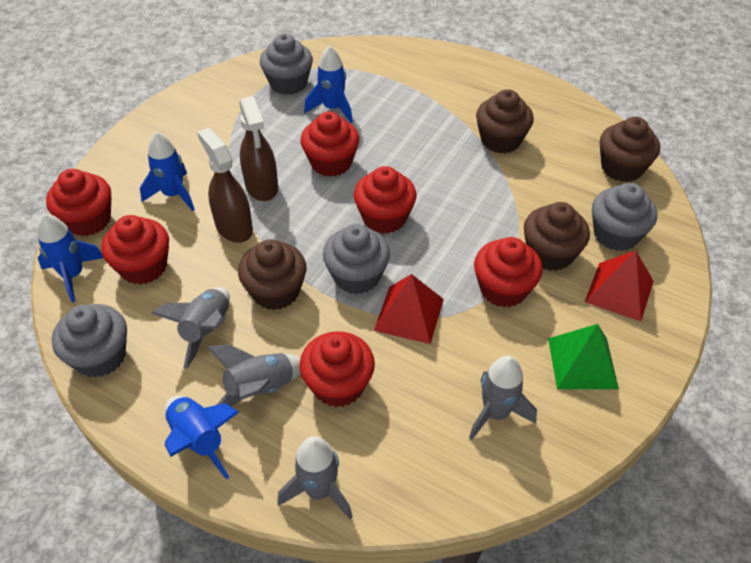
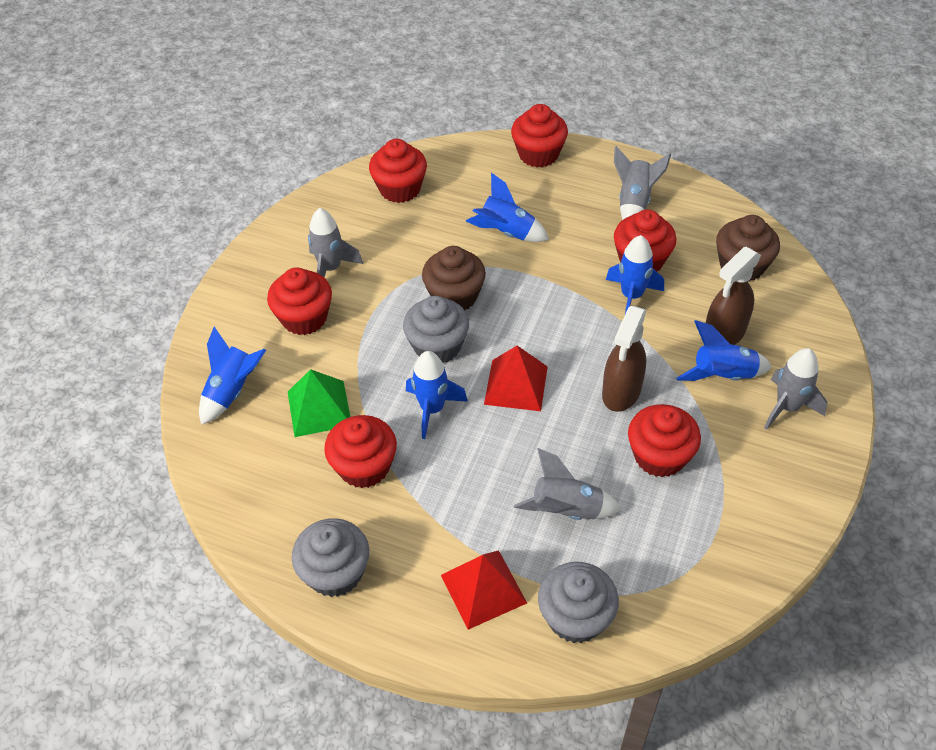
blue rocket: 4 -> 5
brown cupcake: 4 -> 2
grey cupcake: 4 -> 3

